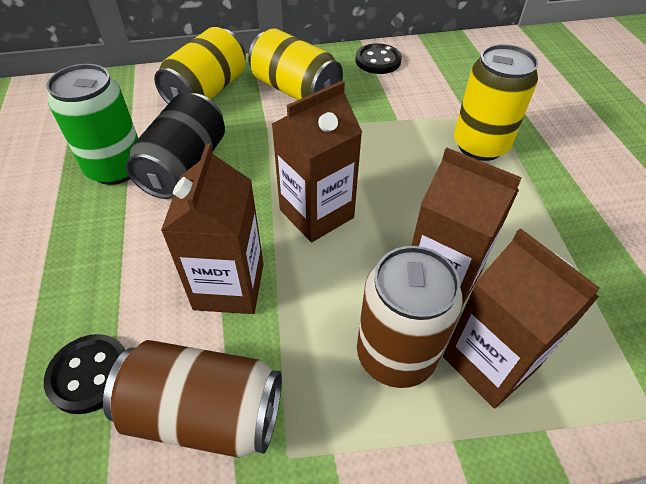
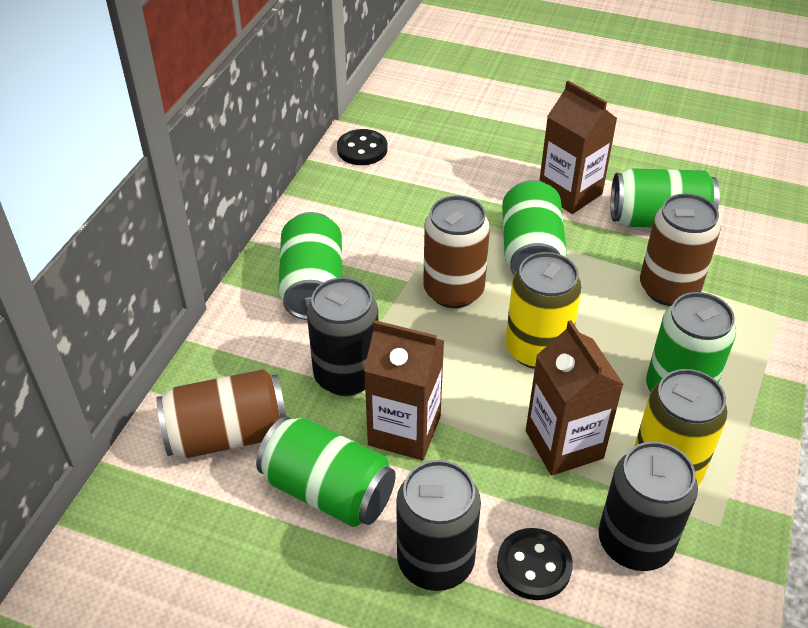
black can: 1 -> 3
brown can: 2 -> 3
brown carton: 4 -> 3
green can: 1 -> 5
yellow can: 3 -> 2

